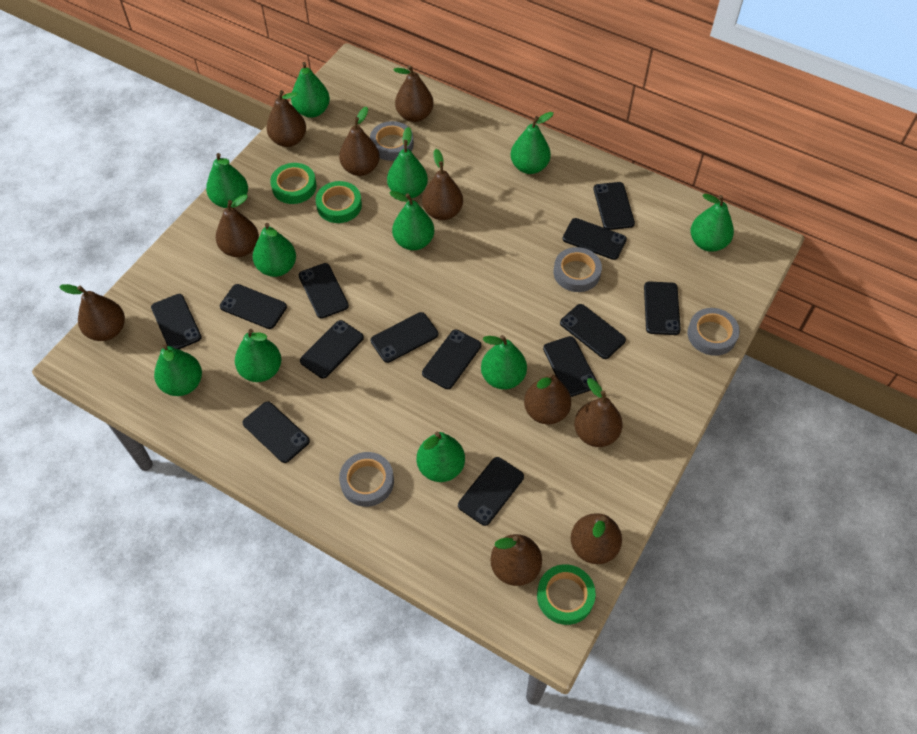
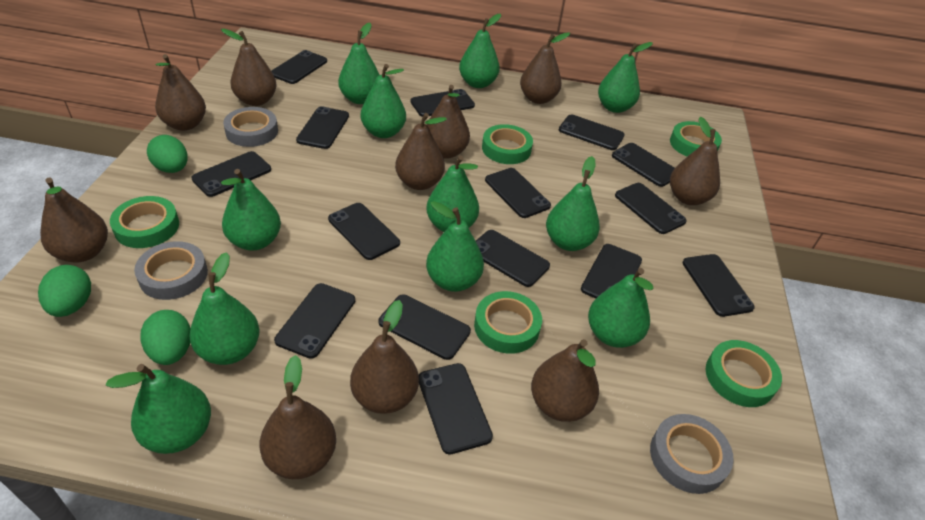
black phone: 13 -> 15
green egg: 0 -> 3
green tape: 3 -> 5
grey tape: 4 -> 3

